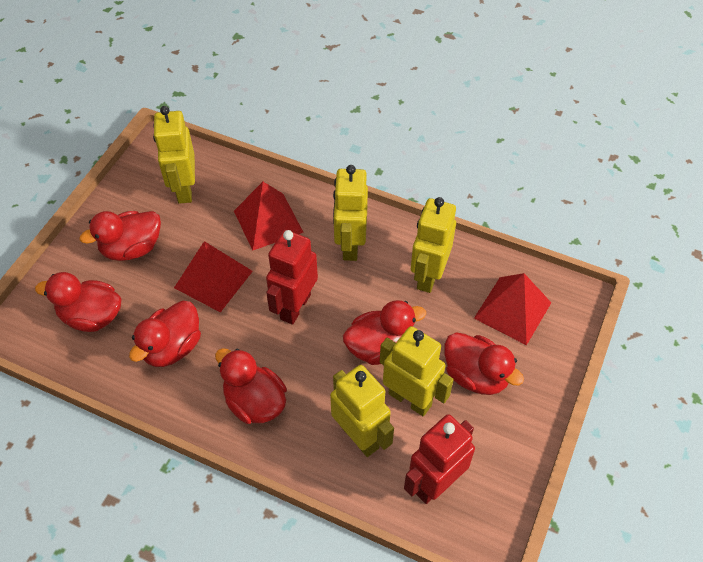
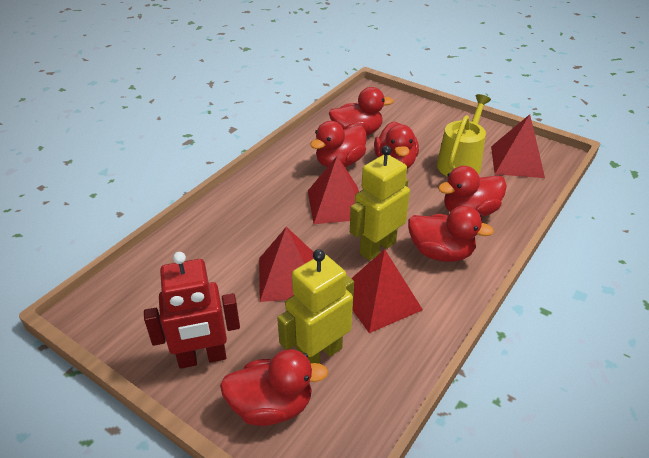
red pyramid: 3 -> 4
red robot: 2 -> 1
yellow robot: 5 -> 2
yellow watering can: 0 -> 1

